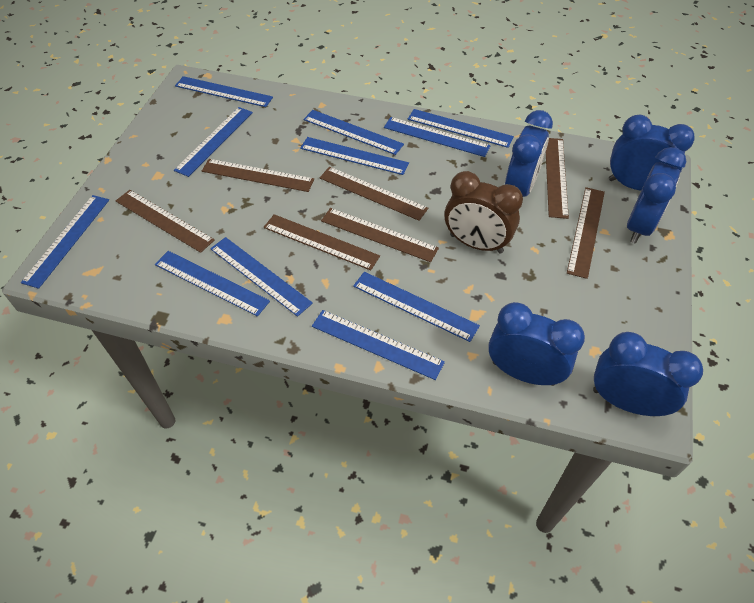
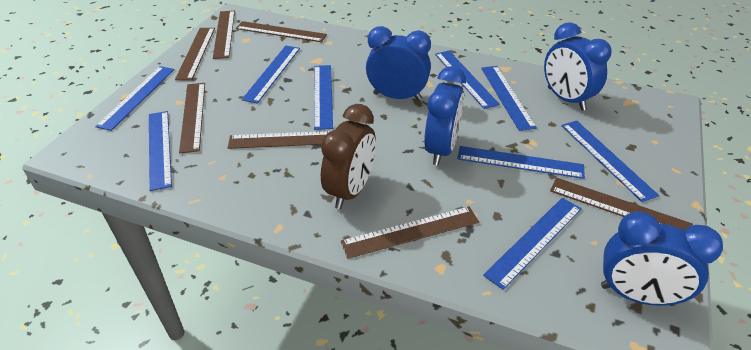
blue clock: 5 -> 4
blue ruler: 11 -> 9

